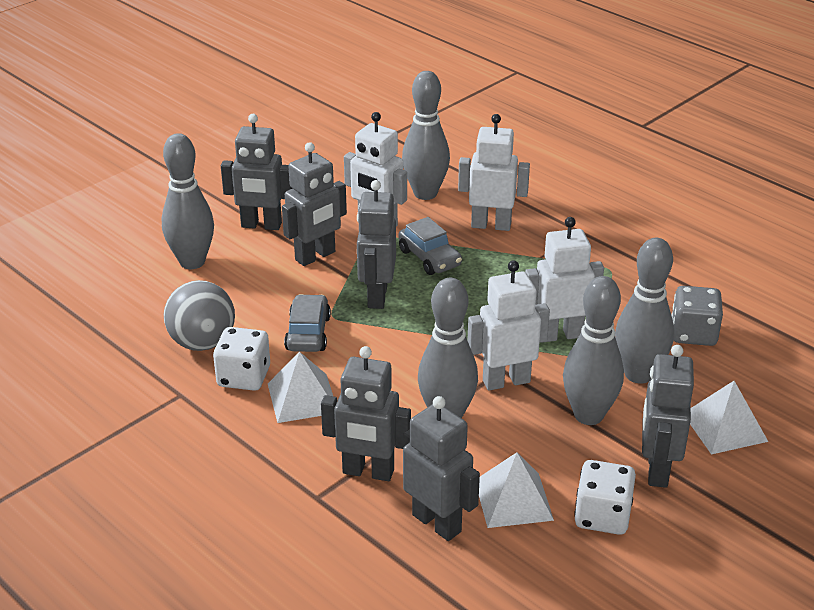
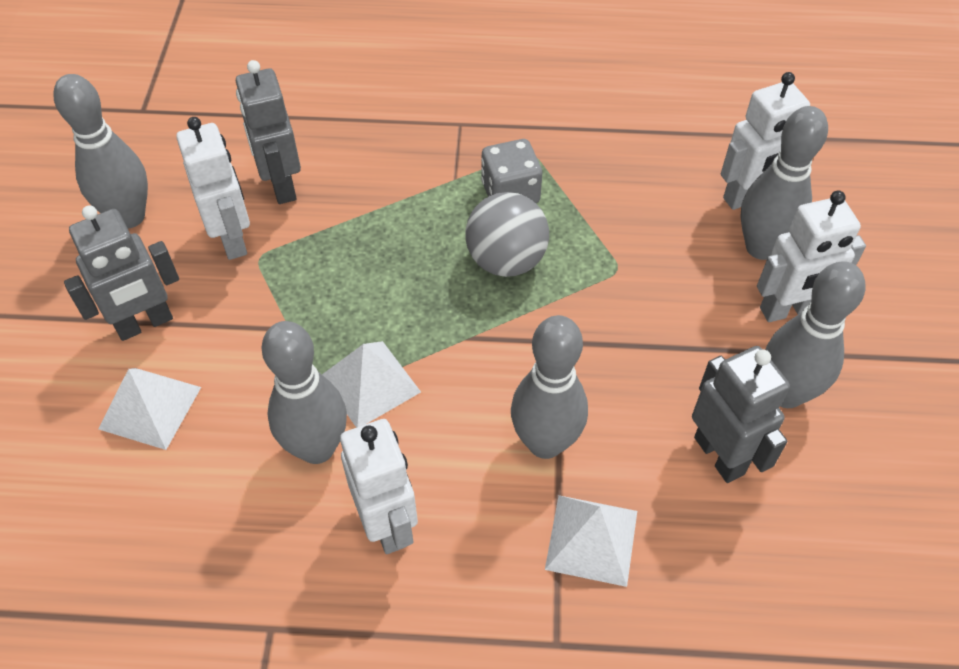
grey car: 2 -> 0
grey robot: 6 -> 3
white dice: 2 -> 0

